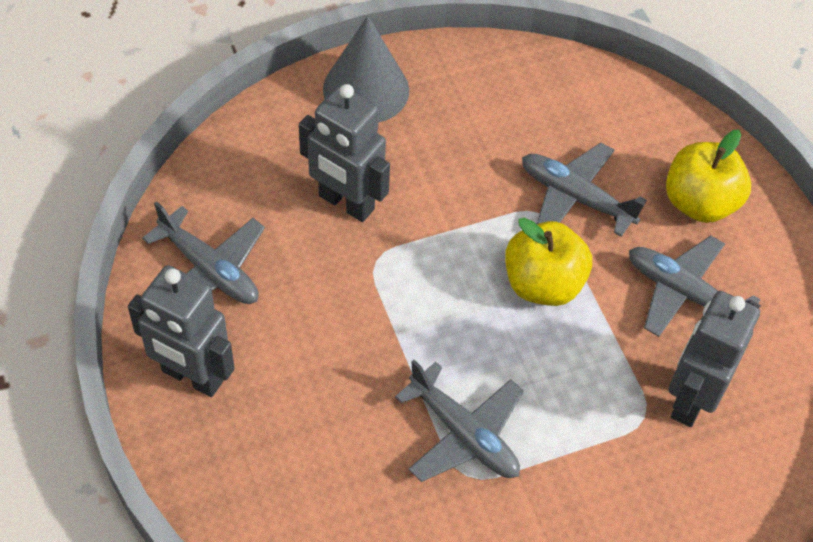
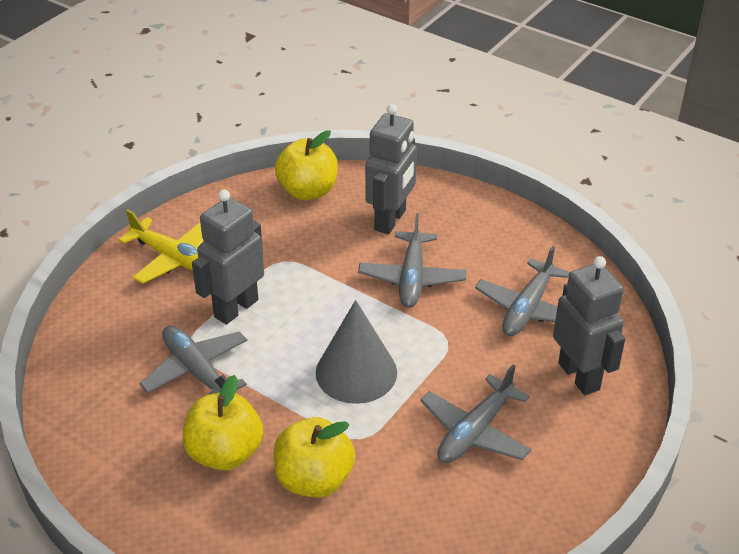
yellow apple: 2 -> 3
yellow plane: 0 -> 1

